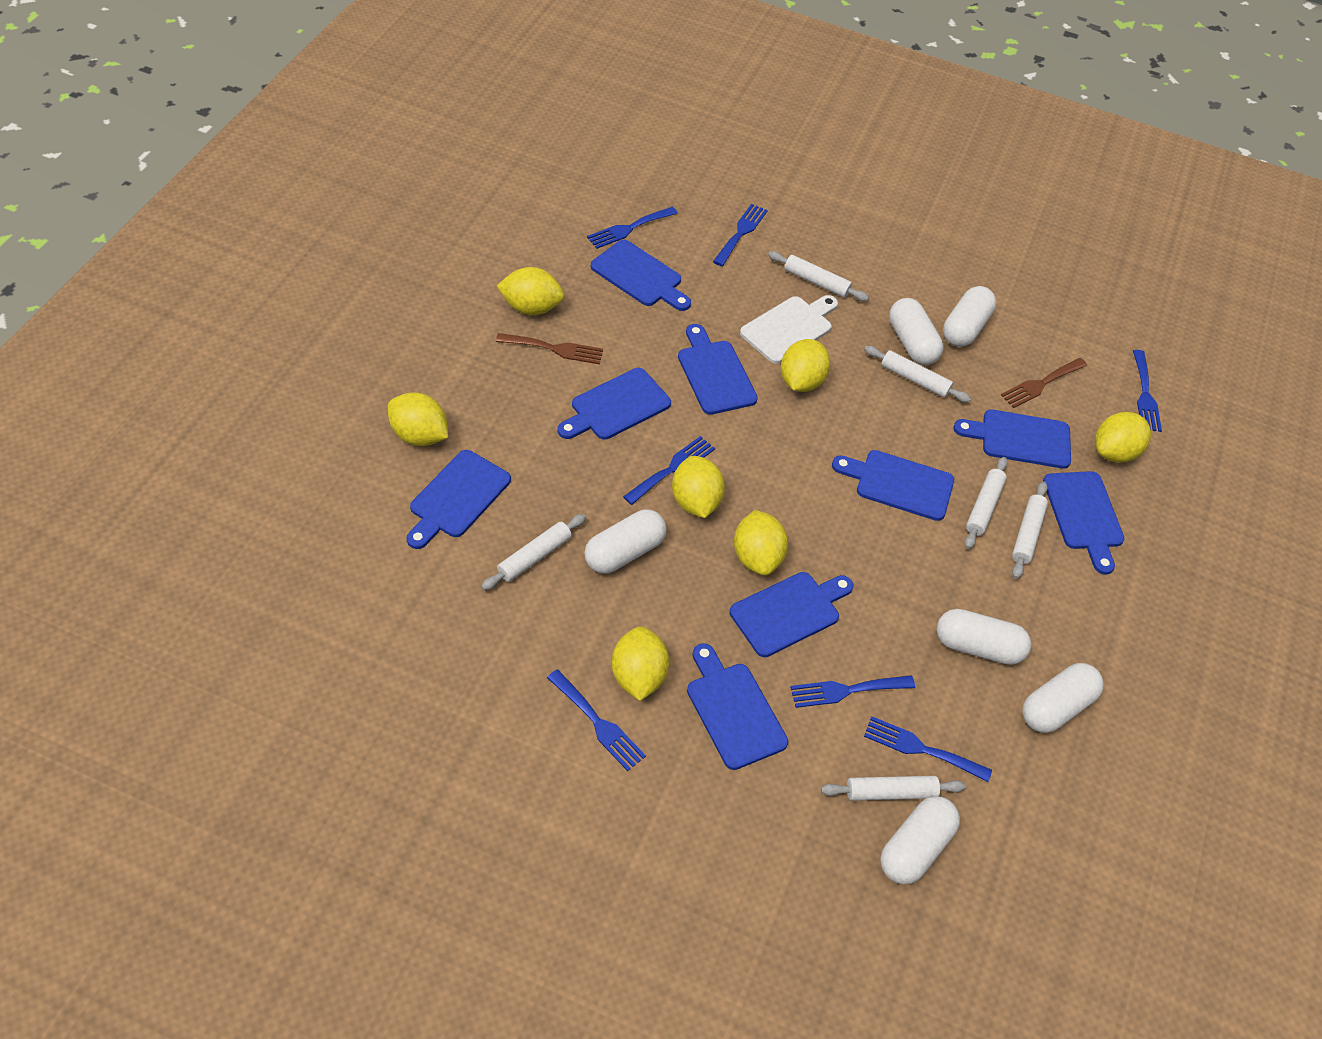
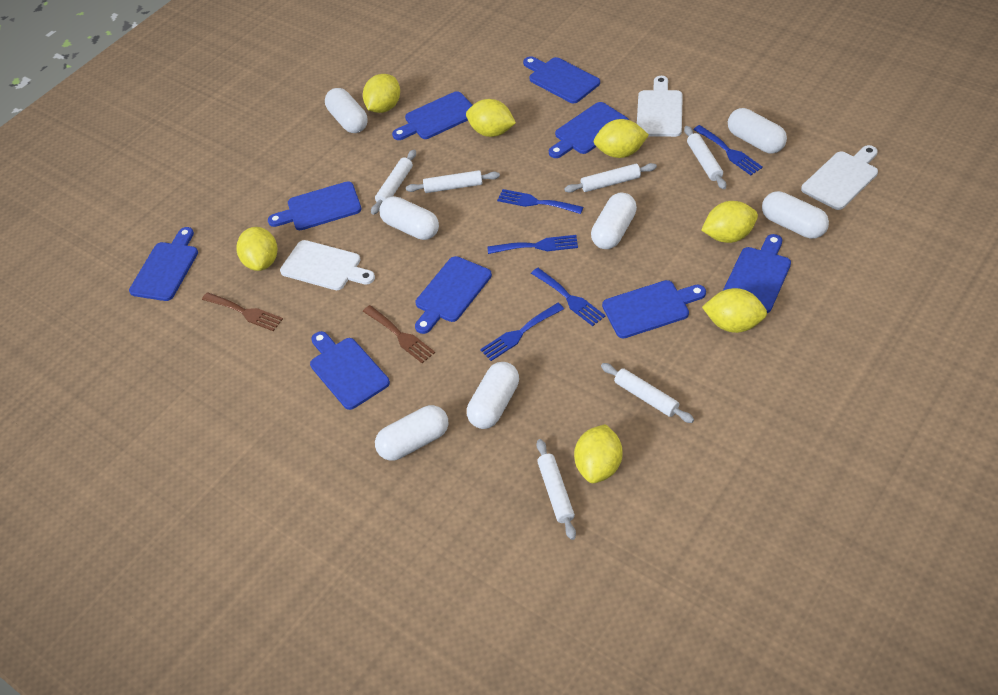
blue fork: 7 -> 5
white capsule: 6 -> 7
white cutting board: 1 -> 3

